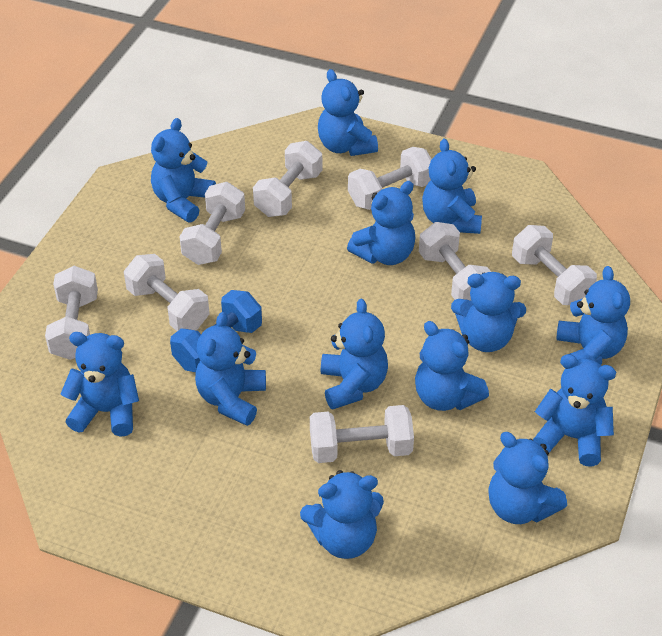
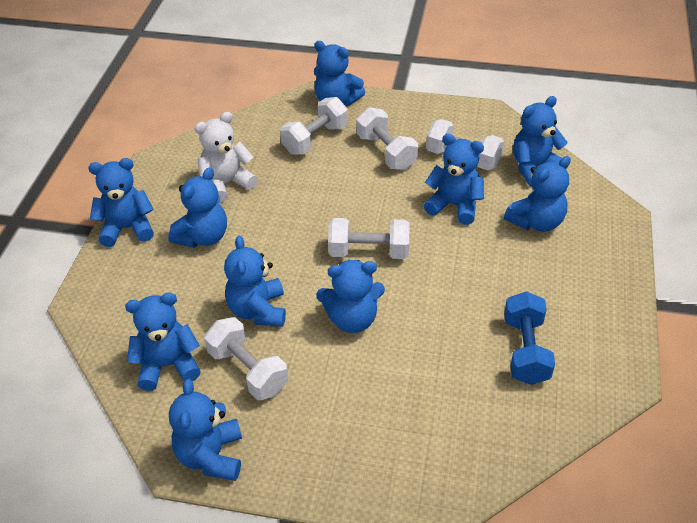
blue teddy bear: 13 -> 10
white dumbbell: 8 -> 5
white teddy bear: 0 -> 1

